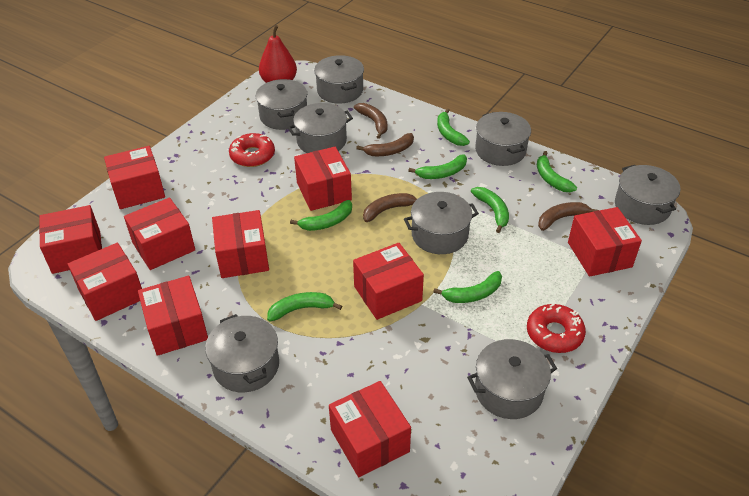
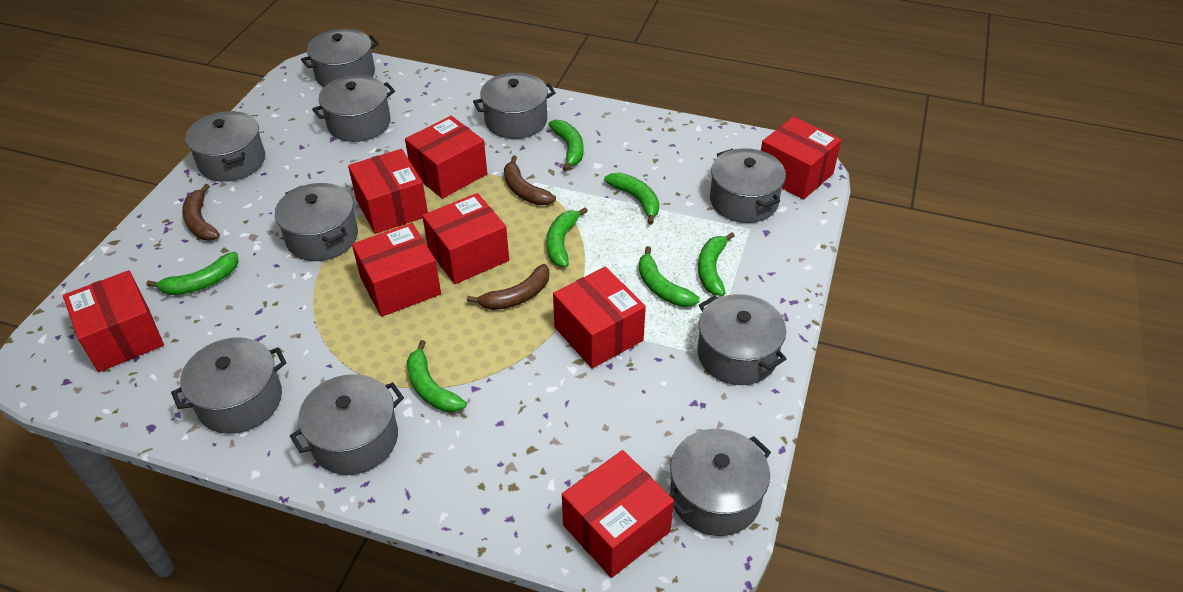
brown banana: 4 -> 3
grey pot: 8 -> 10
red box: 10 -> 8
red donut: 2 -> 0
red pear: 1 -> 0

